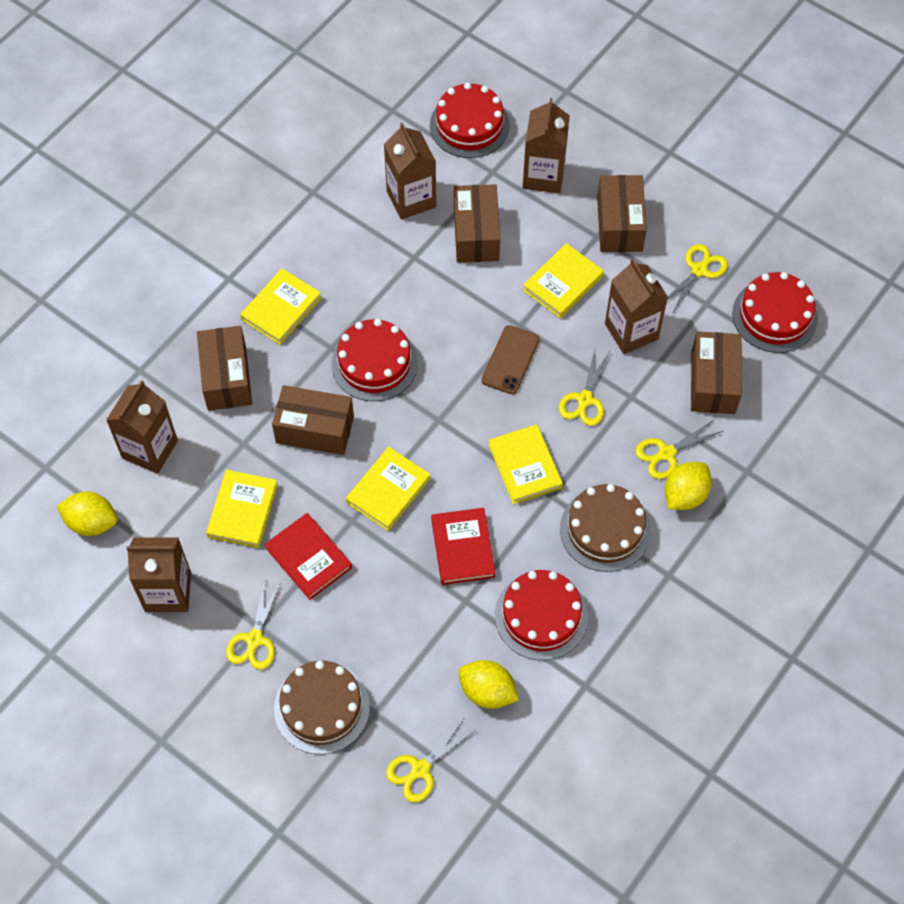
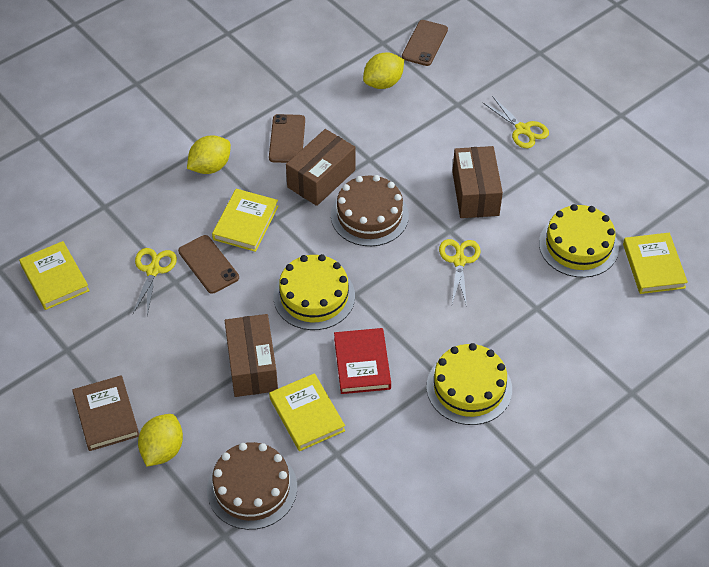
brown book: 0 -> 1
brown box: 5 -> 3
brown carton: 5 -> 0
brown phone: 1 -> 3
red book: 2 -> 1
red cake: 4 -> 0
yellow book: 5 -> 4
yellow cake: 0 -> 3
yellow scissors: 5 -> 3

